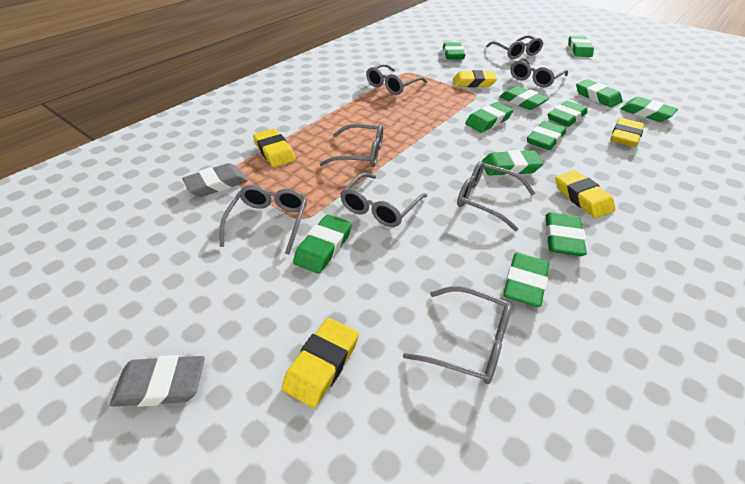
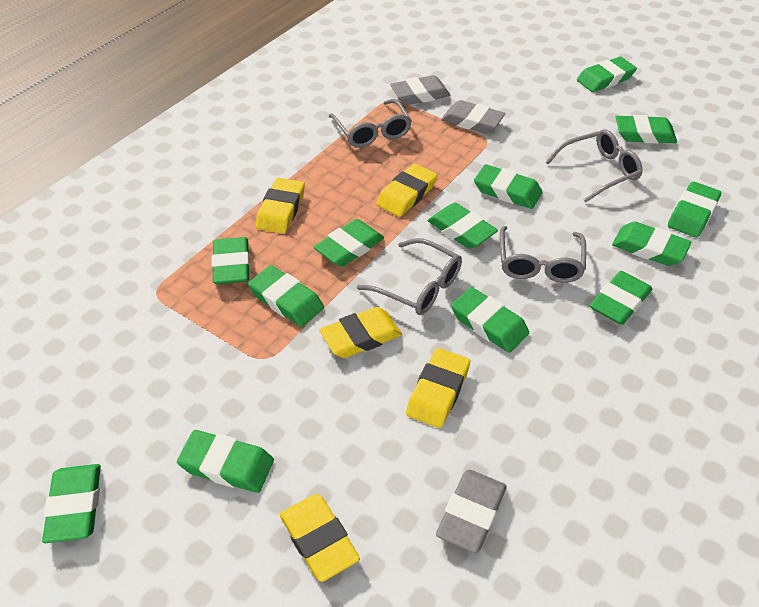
green eraser: 12 -> 13
grey eraser: 2 -> 3
grey glasses: 8 -> 4

